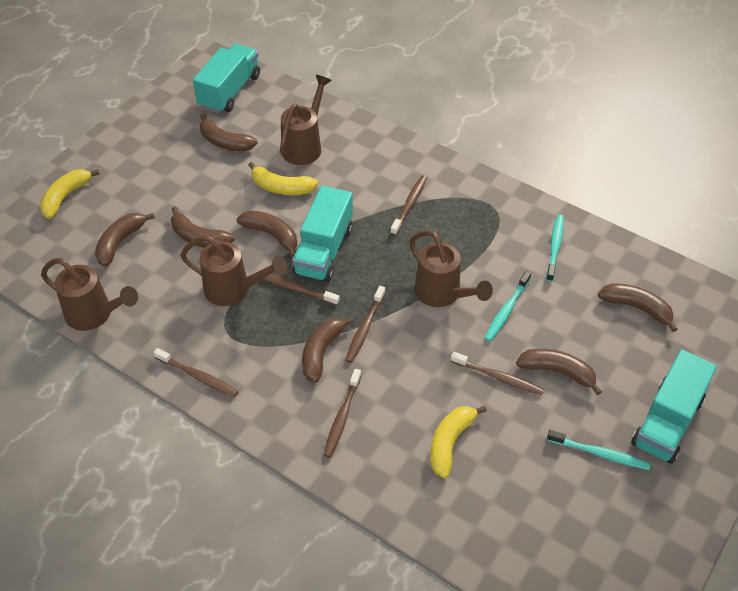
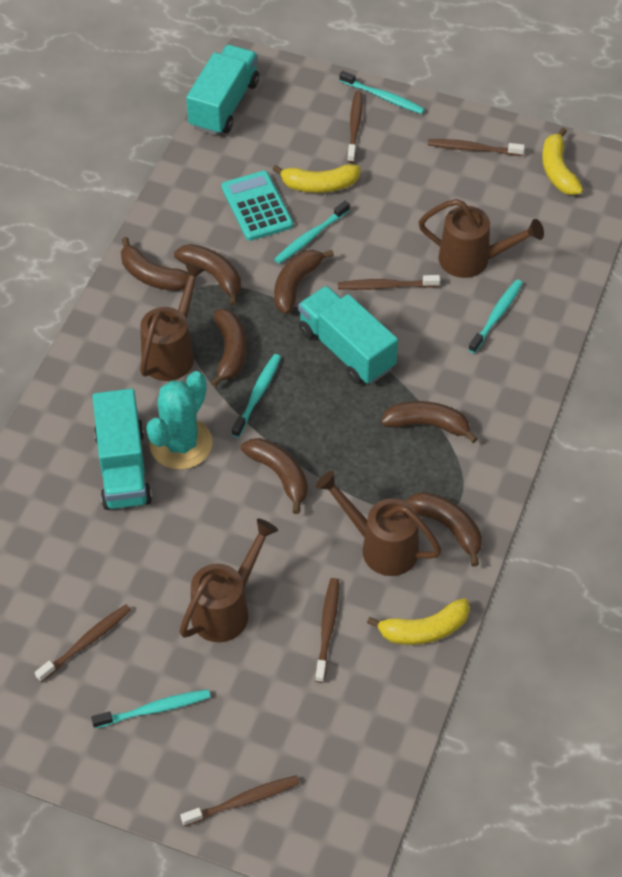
turquoise cactus: 0 -> 1
turquoise calculator: 0 -> 1
turquoise toothbrush: 3 -> 5

